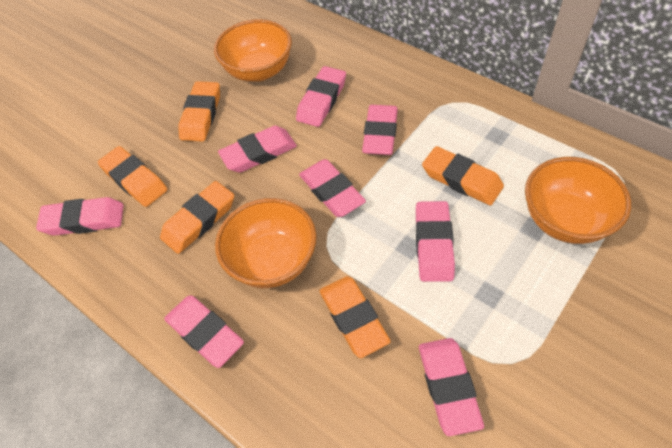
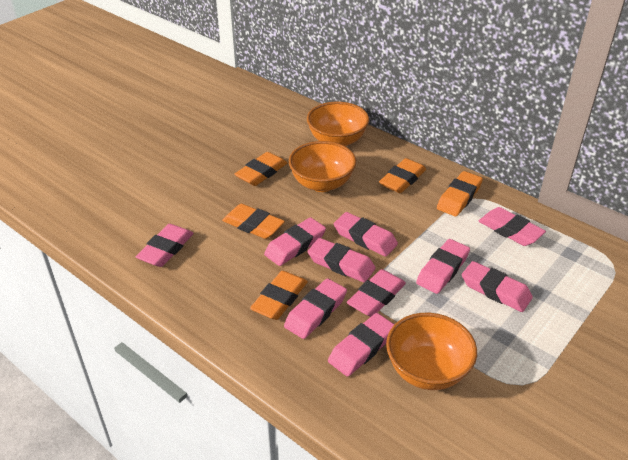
pink eraser: 8 -> 10

